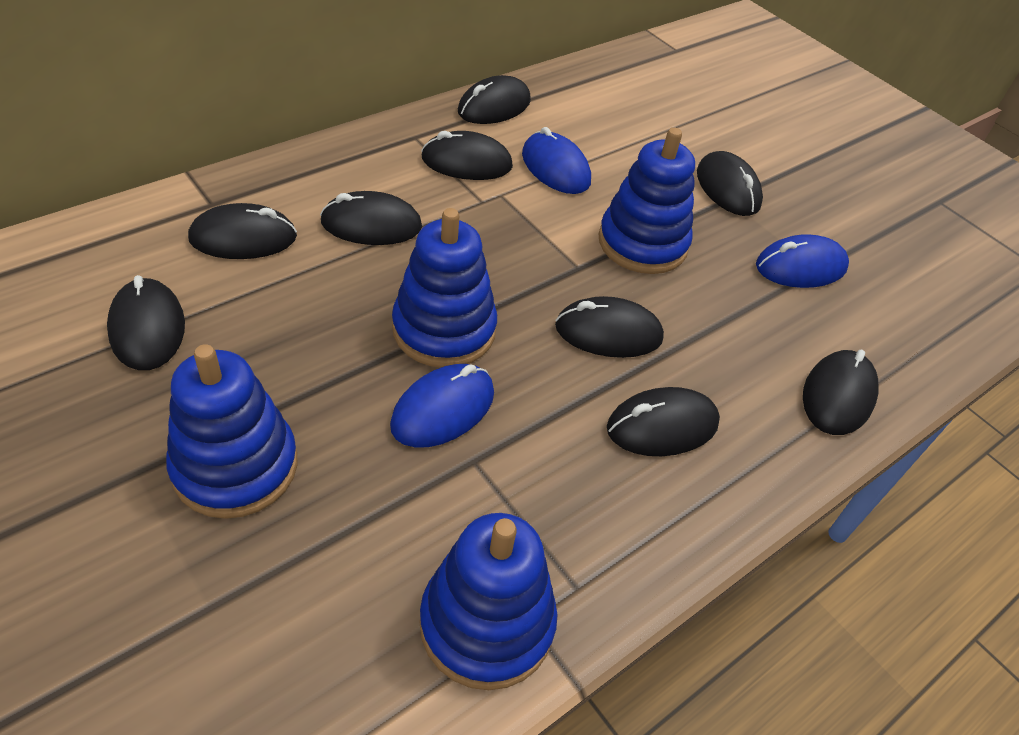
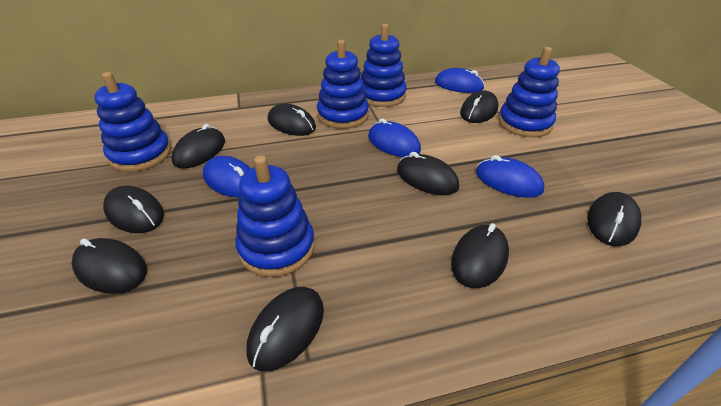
blue mouse: 3 -> 4
blue stacking toy: 4 -> 5

